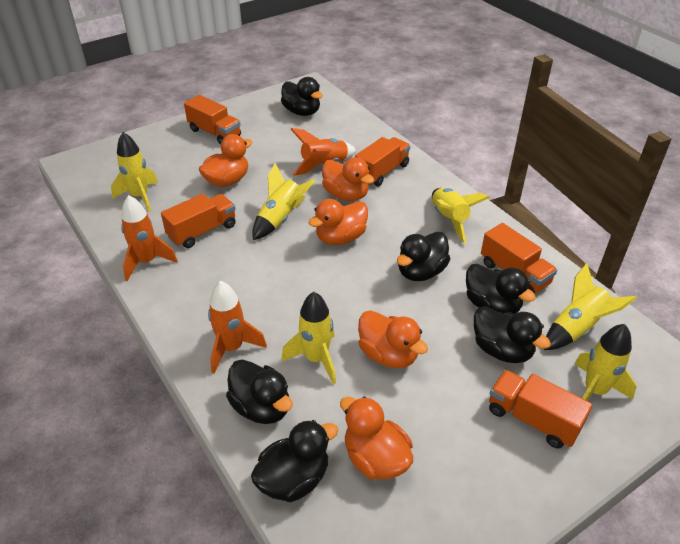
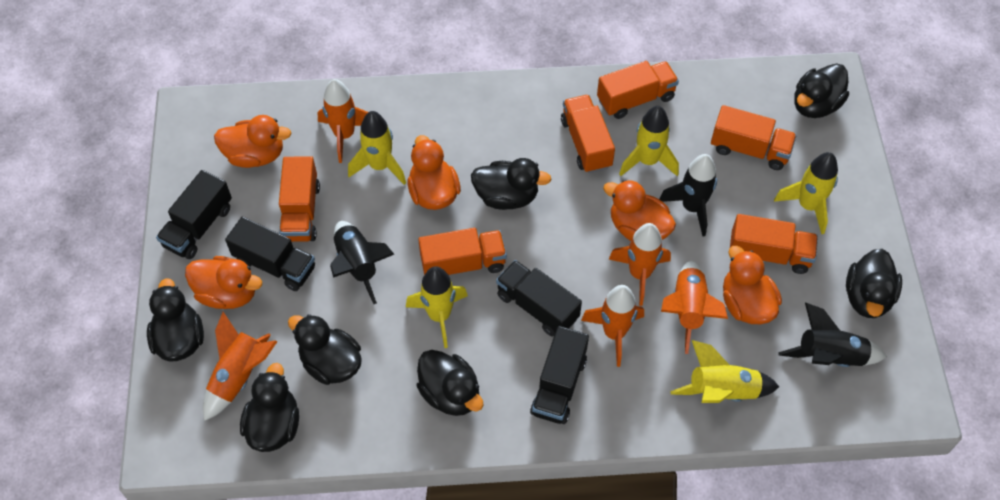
black duck: 6 -> 7
black rocket: 0 -> 3
black truck: 0 -> 4
orange rocket: 3 -> 5
orange truck: 5 -> 6
yellow rocket: 6 -> 5

